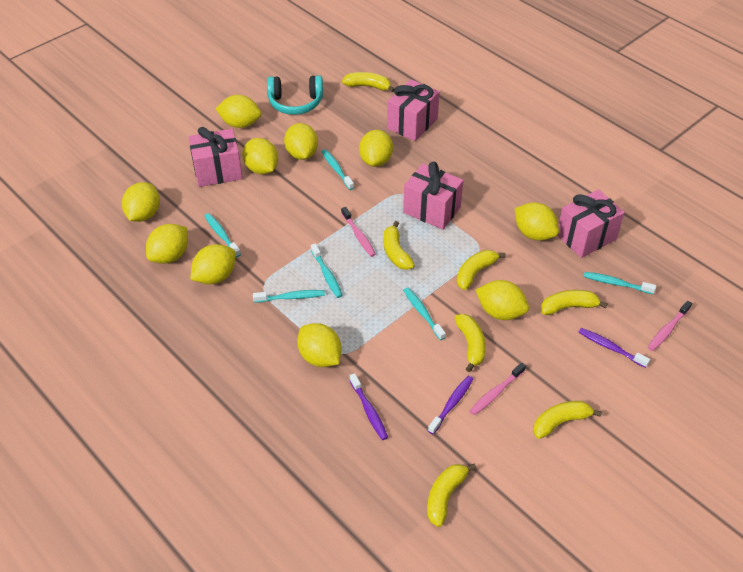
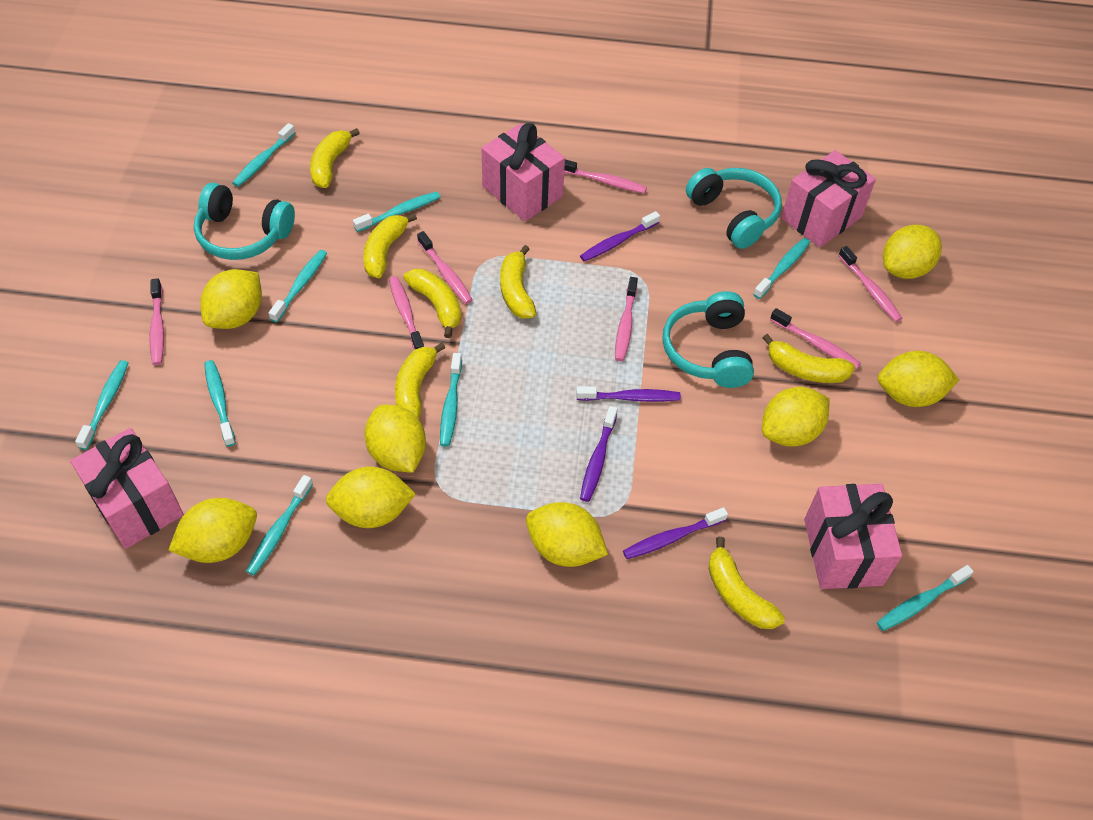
pink toothbrush: 3 -> 7
purple toothbrush: 3 -> 4
turquoise headphones: 1 -> 3
turquoise toothbrush: 6 -> 9
yellow lemon: 10 -> 8

